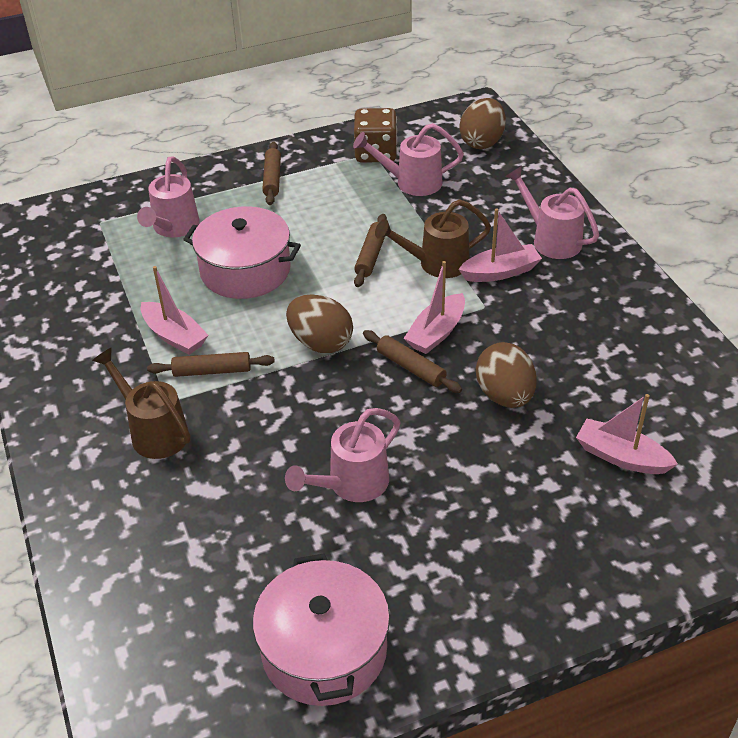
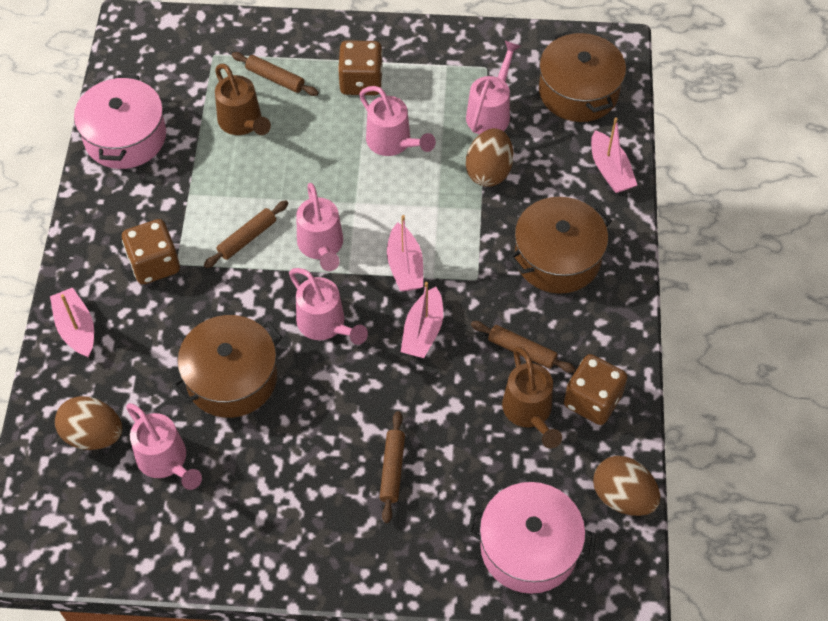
brown dice: 1 -> 3
brown pot: 0 -> 3
pink watering can: 4 -> 5

